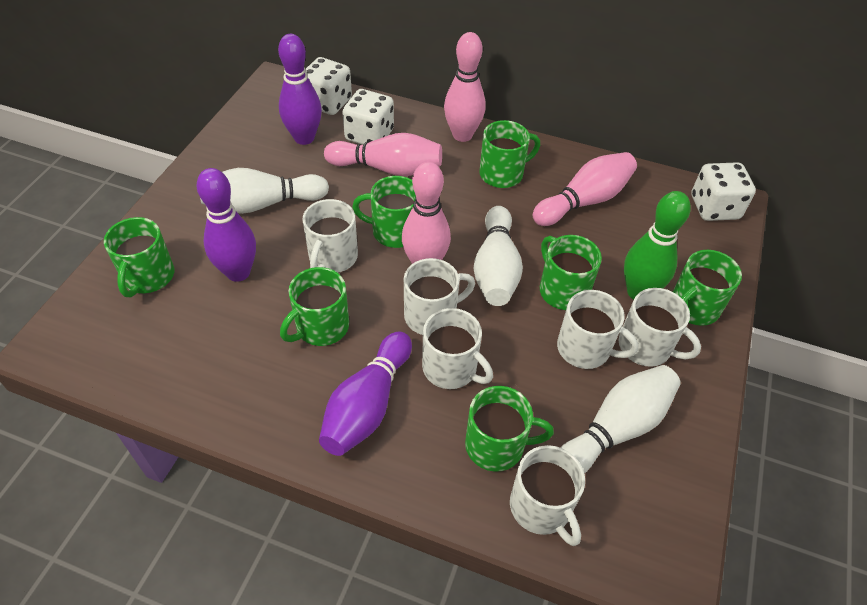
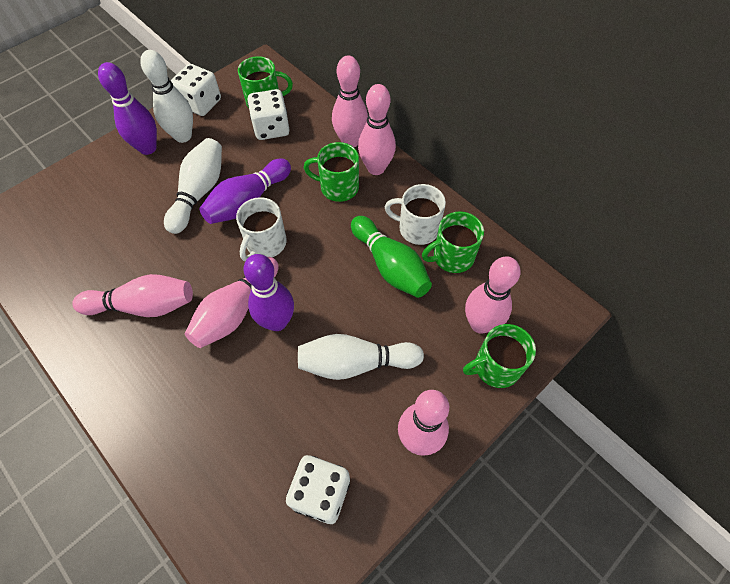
green mug: 7 -> 4
pink bowling pin: 4 -> 6
white mug: 6 -> 2

